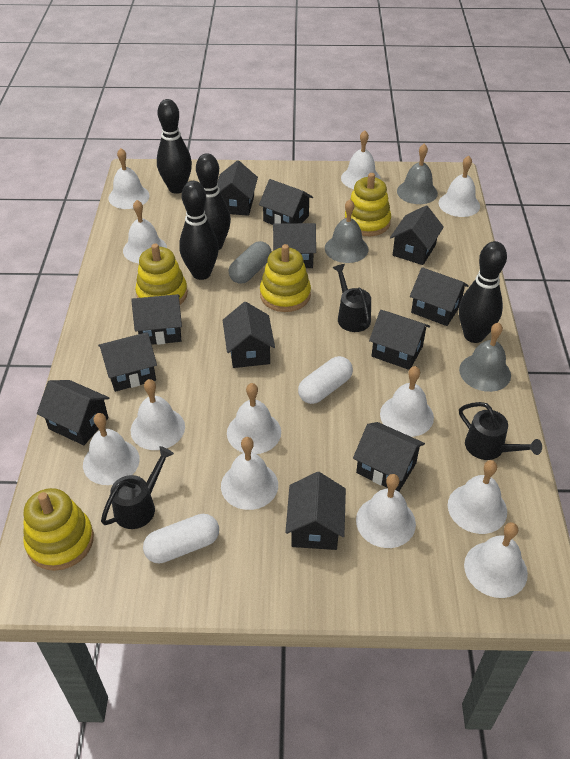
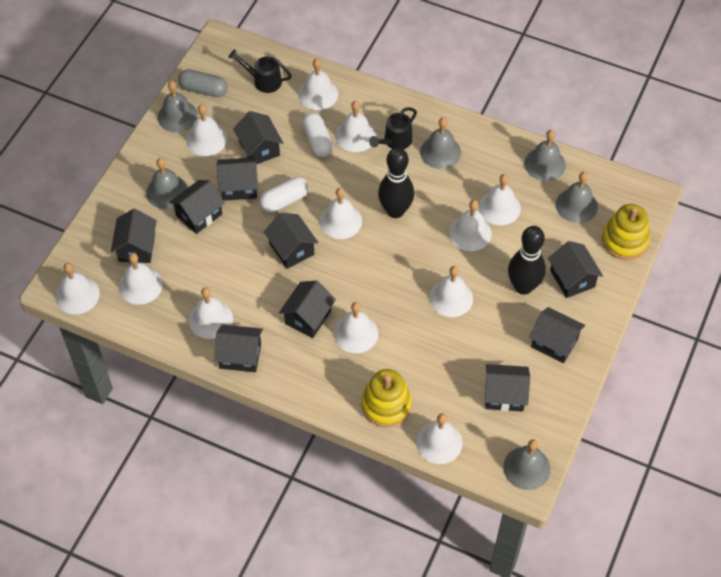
black bowling pin: 4 -> 2
black house: 12 -> 10
black watering can: 3 -> 2
grey bell: 3 -> 6
yellow stacking toy: 4 -> 2

